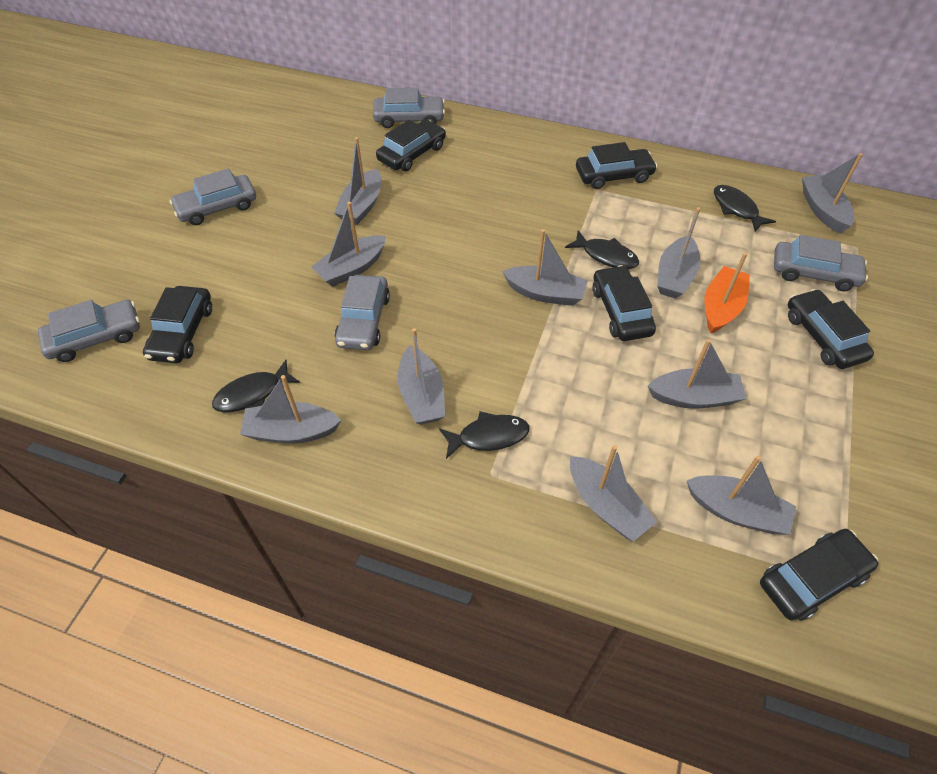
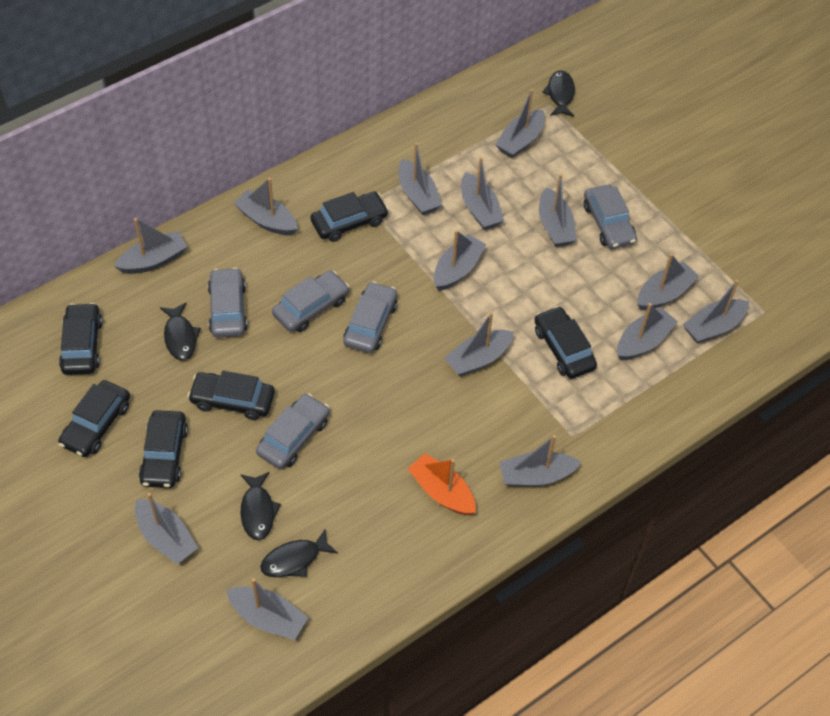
grey boat: 10 -> 14

